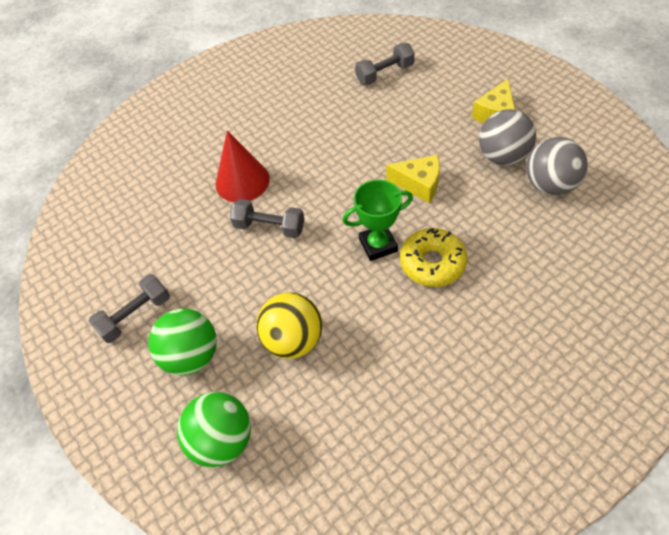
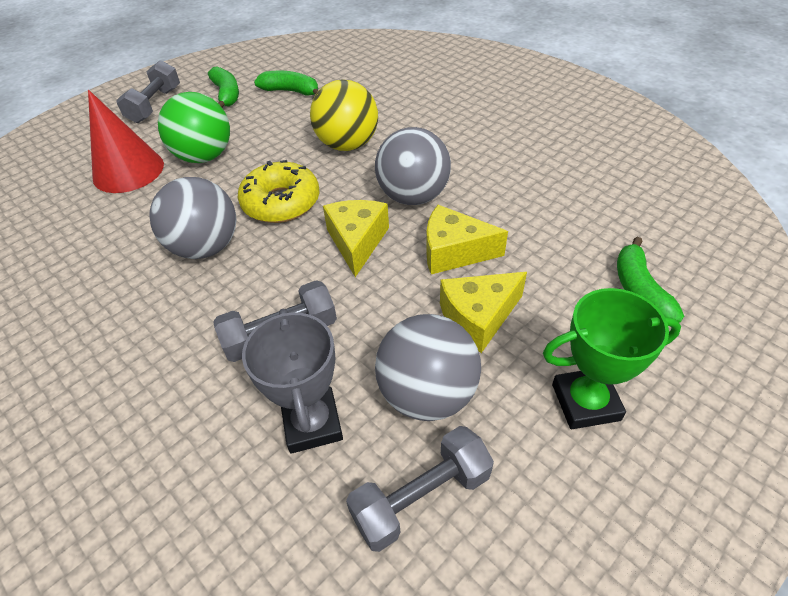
green ball: 2 -> 1
green banana: 0 -> 3
grey ball: 2 -> 3
grey trophy: 0 -> 1
yellow cheese: 2 -> 3

